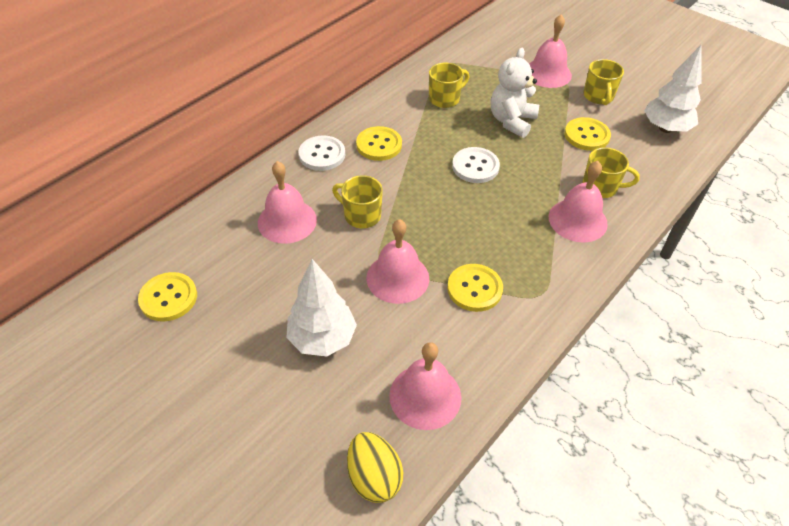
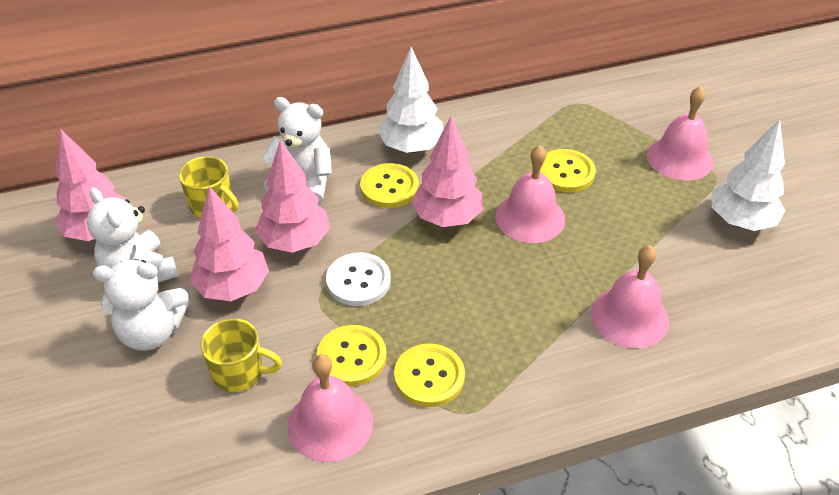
pink bell: 5 -> 4
pink tree: 0 -> 4
white button: 2 -> 1
white teddy bear: 1 -> 3
yellow egg: 1 -> 0
yellow mug: 4 -> 2

